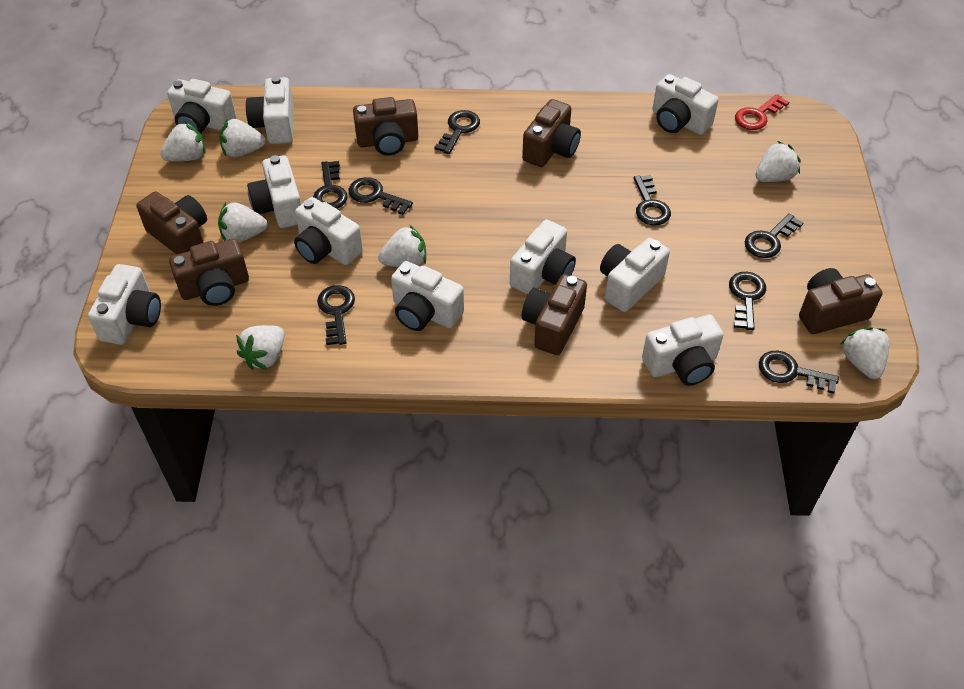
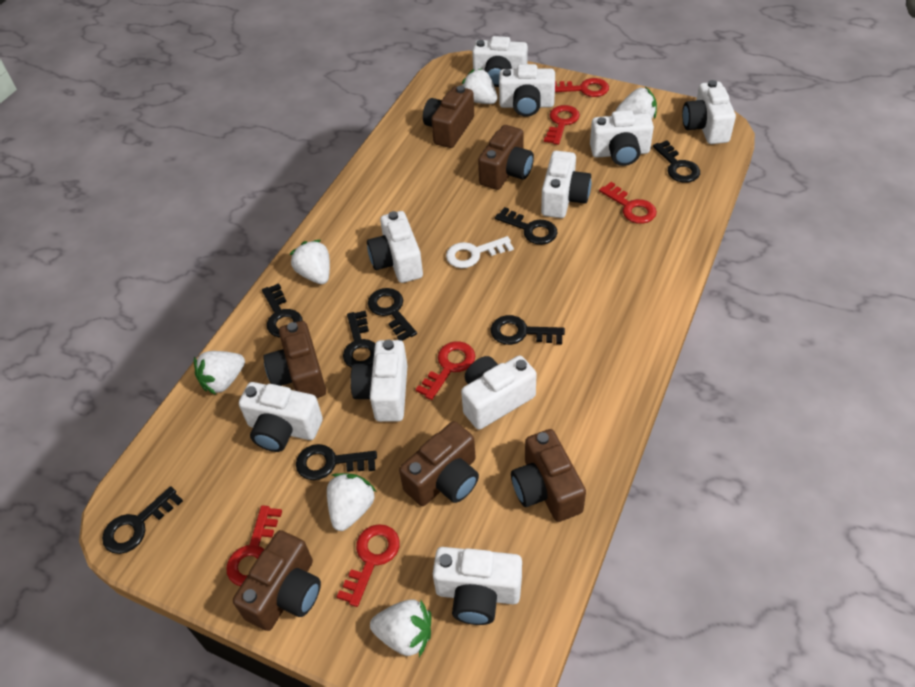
red key: 1 -> 6
white key: 0 -> 1
white strawberry: 7 -> 6

